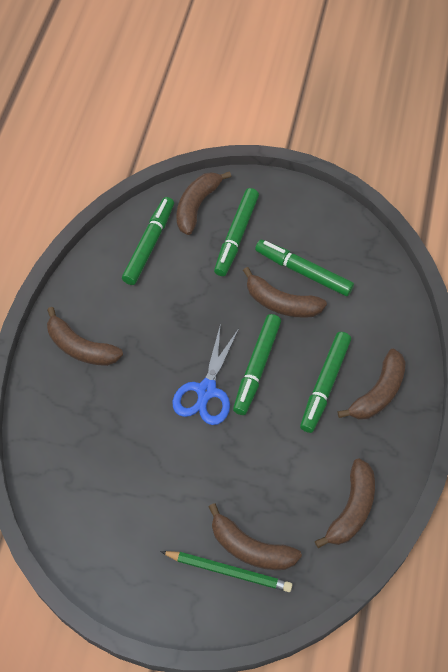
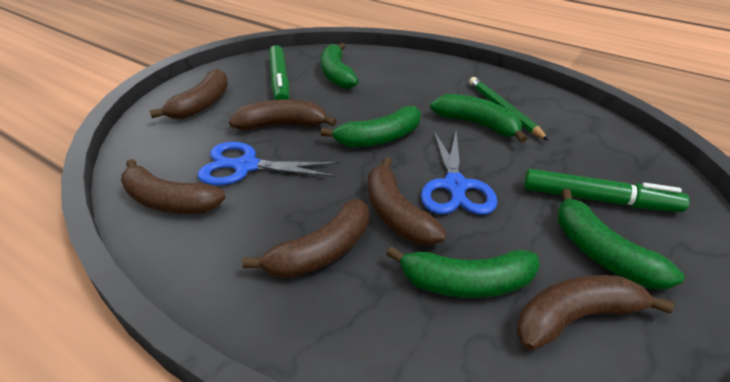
blue scissors: 1 -> 2
green banana: 0 -> 5
green marker: 5 -> 2

